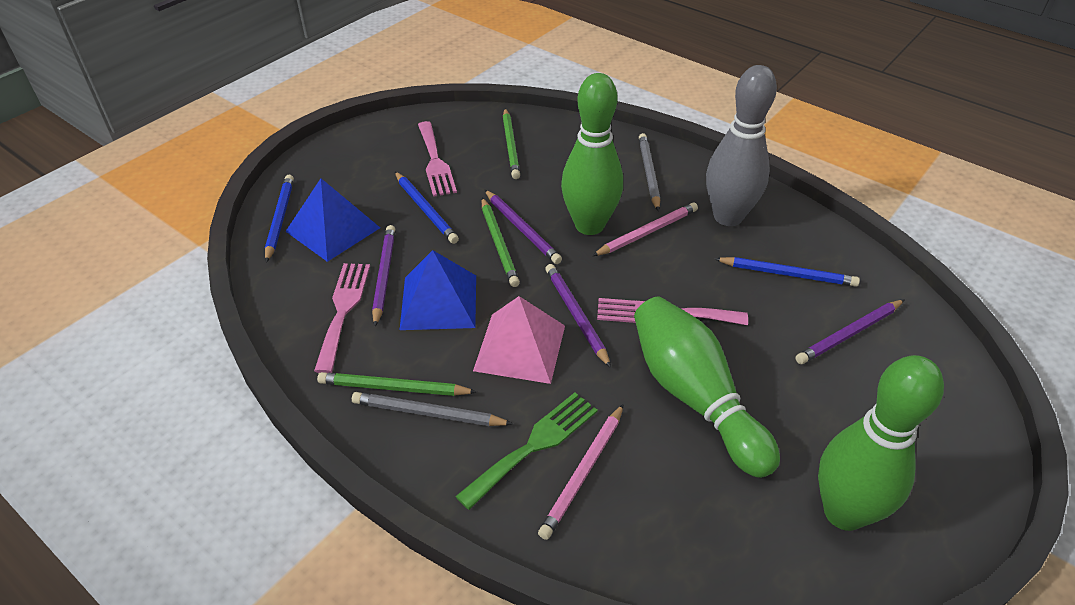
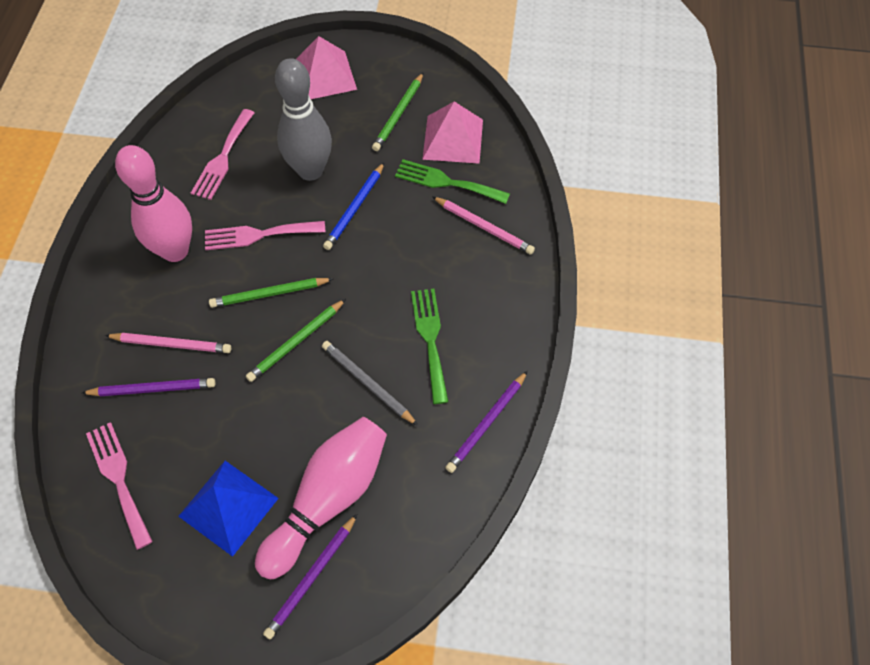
blue pencil: 3 -> 1
blue pyramid: 2 -> 1
green bowling pin: 3 -> 0
green fork: 1 -> 2
grey pencil: 2 -> 1
pink bowling pin: 0 -> 2
pink pyramid: 1 -> 2
purple pencil: 4 -> 3

